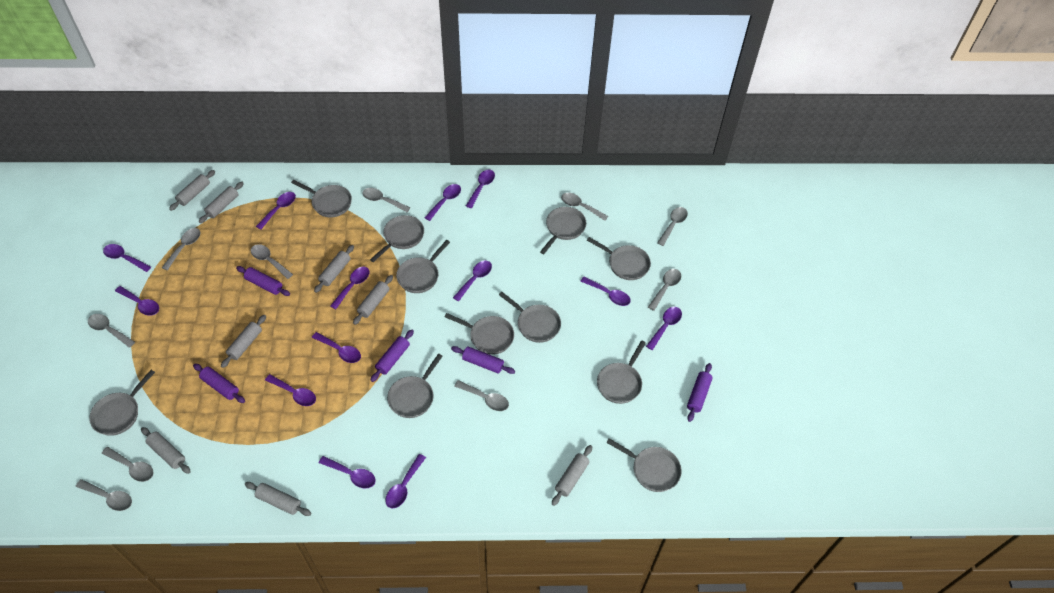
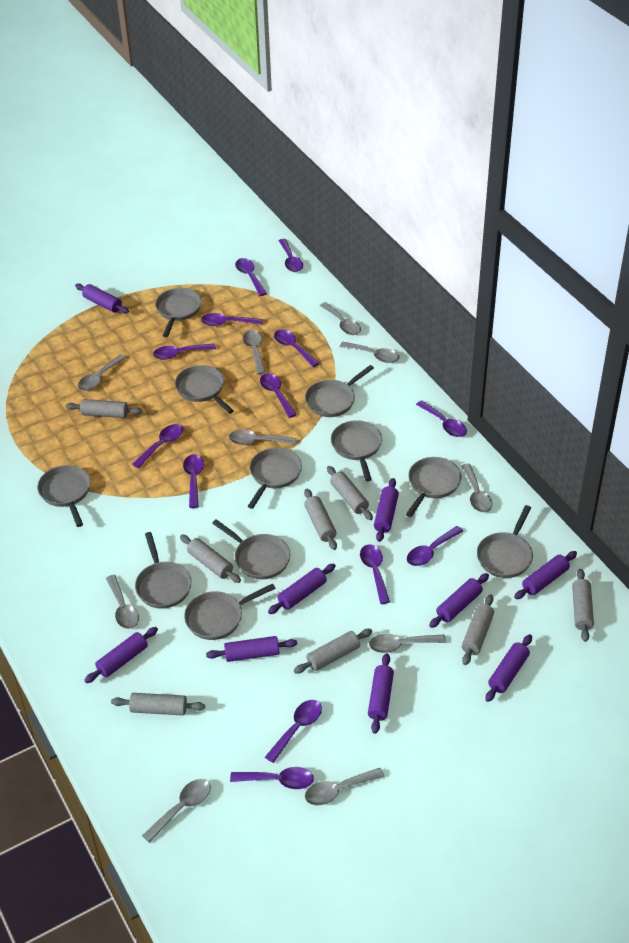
purple rolling pin: 5 -> 9

